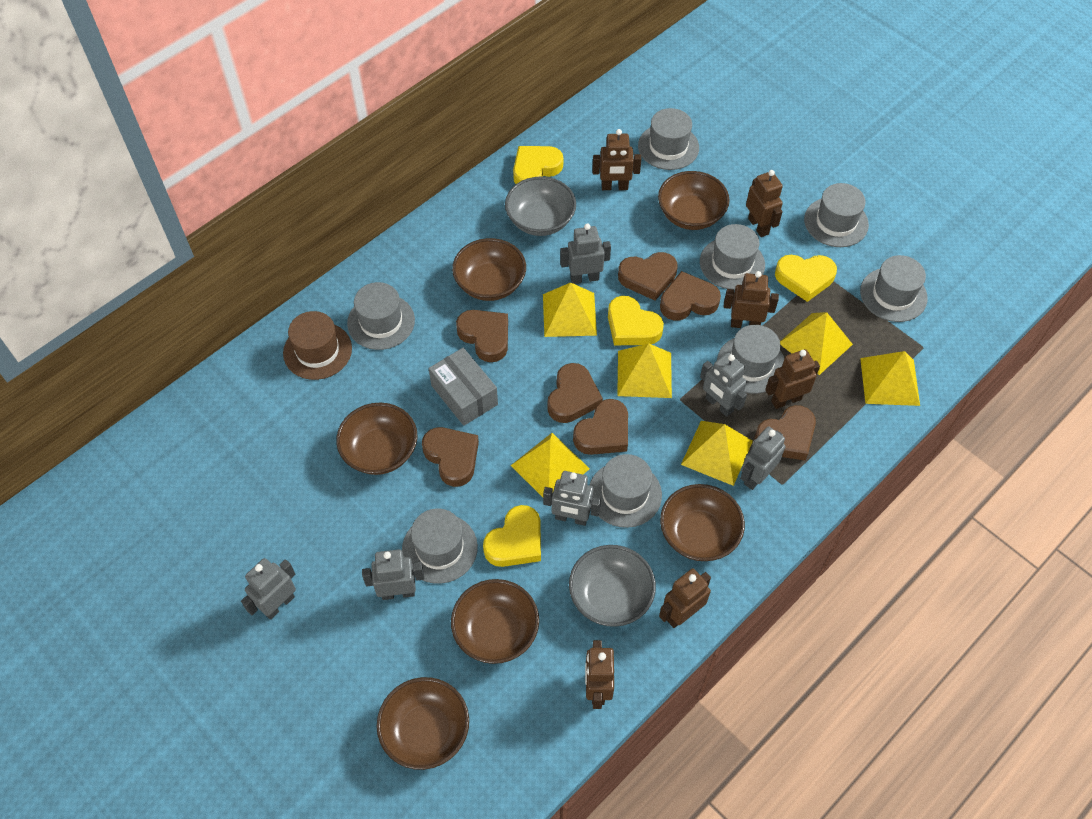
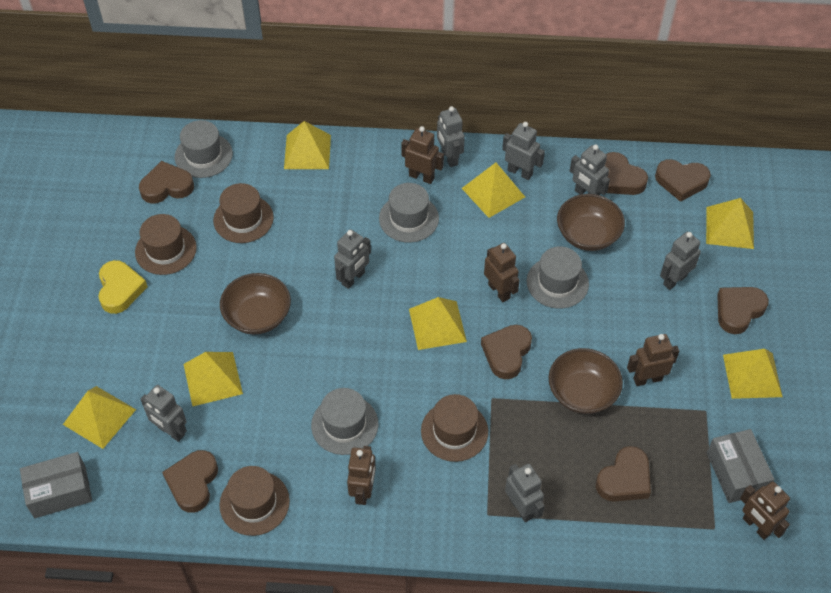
brown bowl: 6 -> 3
brown hat: 1 -> 4
brown robot: 6 -> 5
grey bowl: 2 -> 0
grey box: 1 -> 2
grey hat: 8 -> 4
grey robot: 6 -> 7
yellow heart: 4 -> 1
yellow pyramid: 6 -> 7

